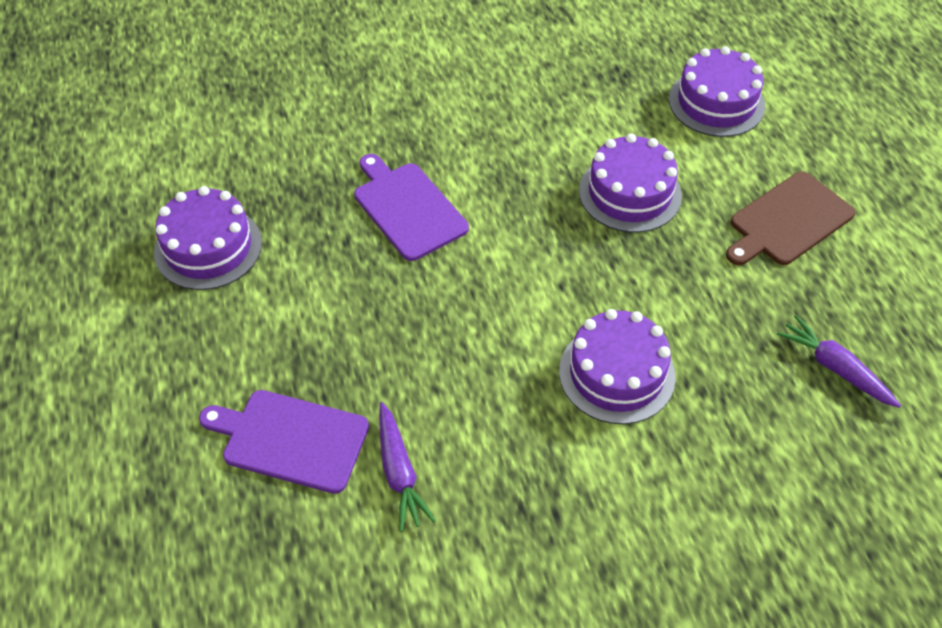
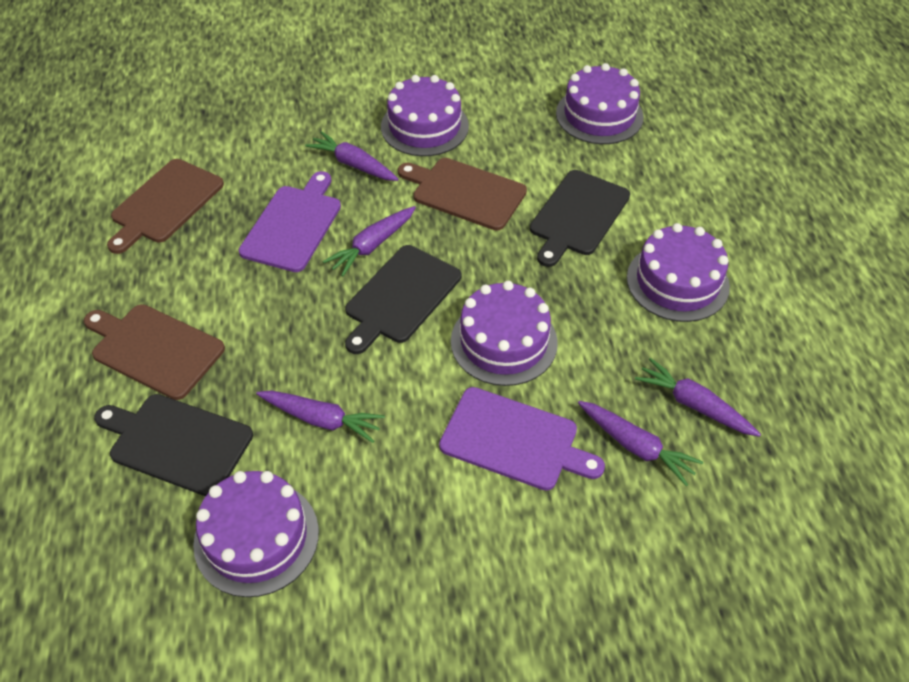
black cutting board: 0 -> 3
brown cutting board: 1 -> 3
purple cake: 4 -> 5
purple carrot: 2 -> 5

